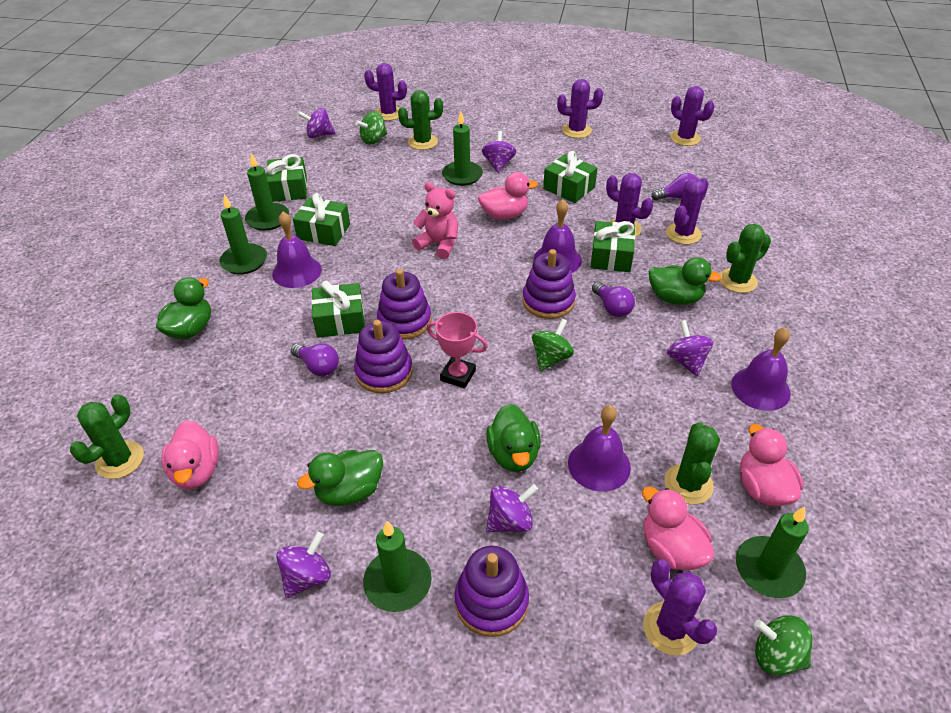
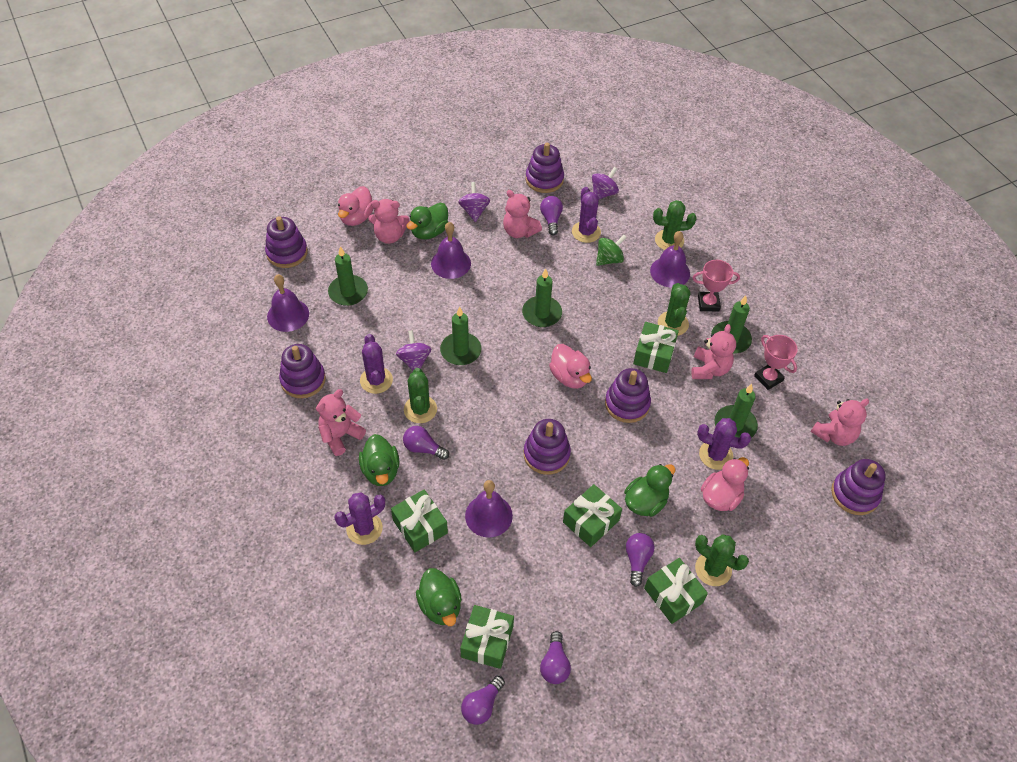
green spinning top: 3 -> 1
pink duck: 4 -> 3
pink teddy bear: 1 -> 5
pink trophy: 1 -> 2
purple cactus: 6 -> 4
purple light bulb: 3 -> 5
purple spinning top: 5 -> 3
purple stacking toy: 4 -> 6

